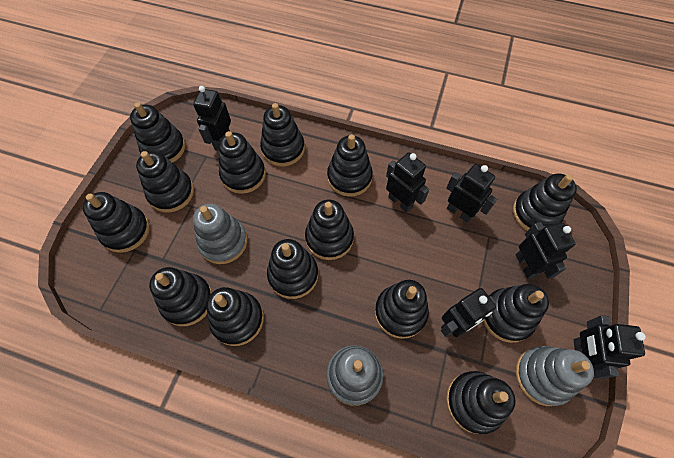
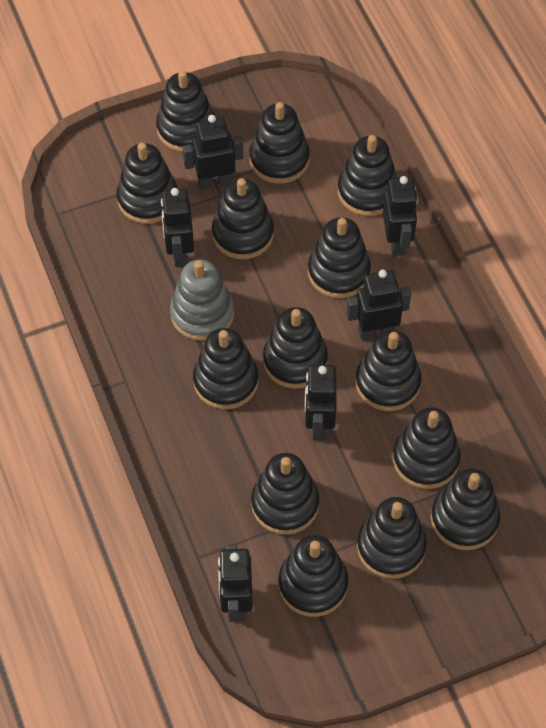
grey stacking toy: 3 -> 1

